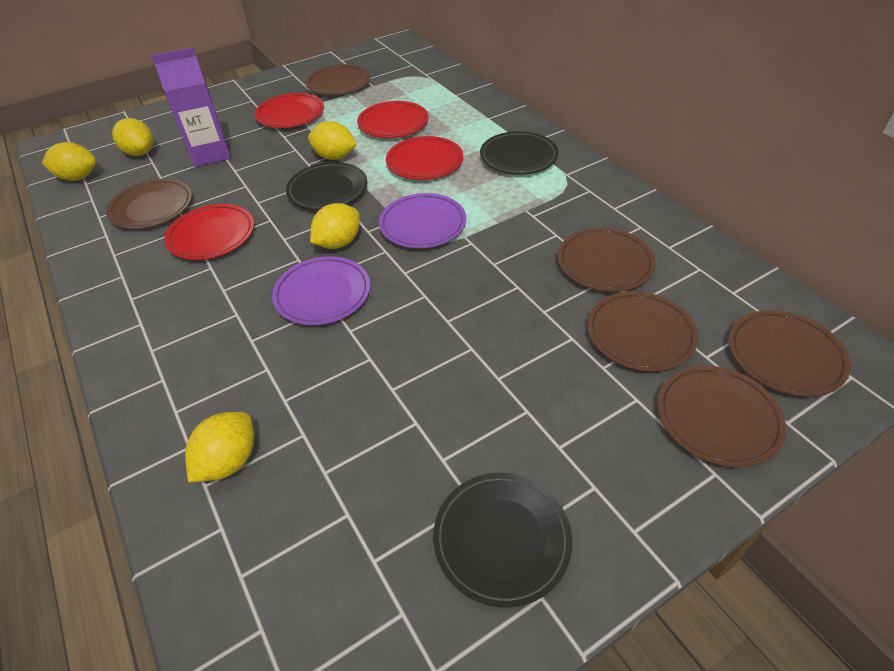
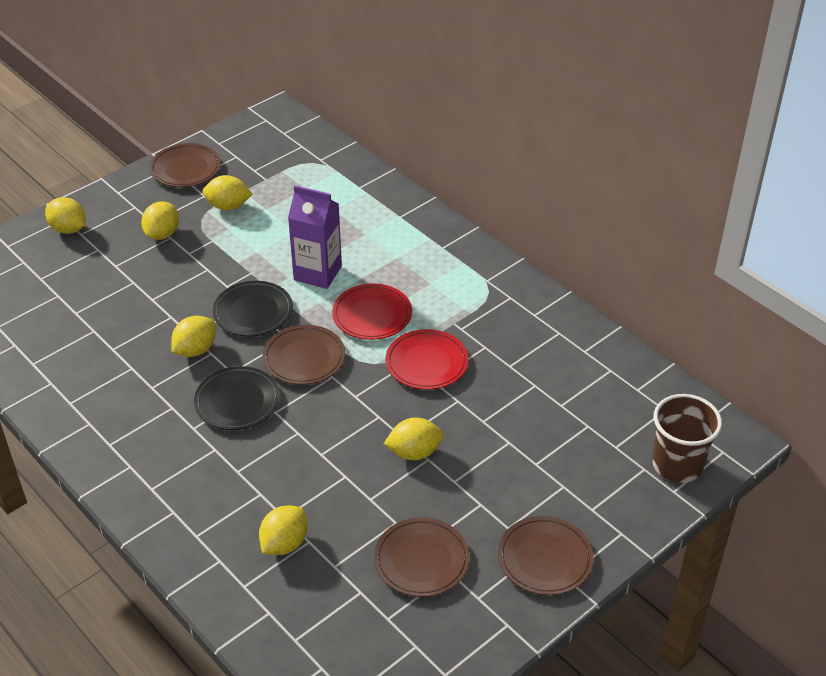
black plate: 3 -> 2
brown cup: 0 -> 1
brown plate: 6 -> 4
purple plate: 2 -> 0
red plate: 4 -> 2
yellow lemon: 5 -> 6

